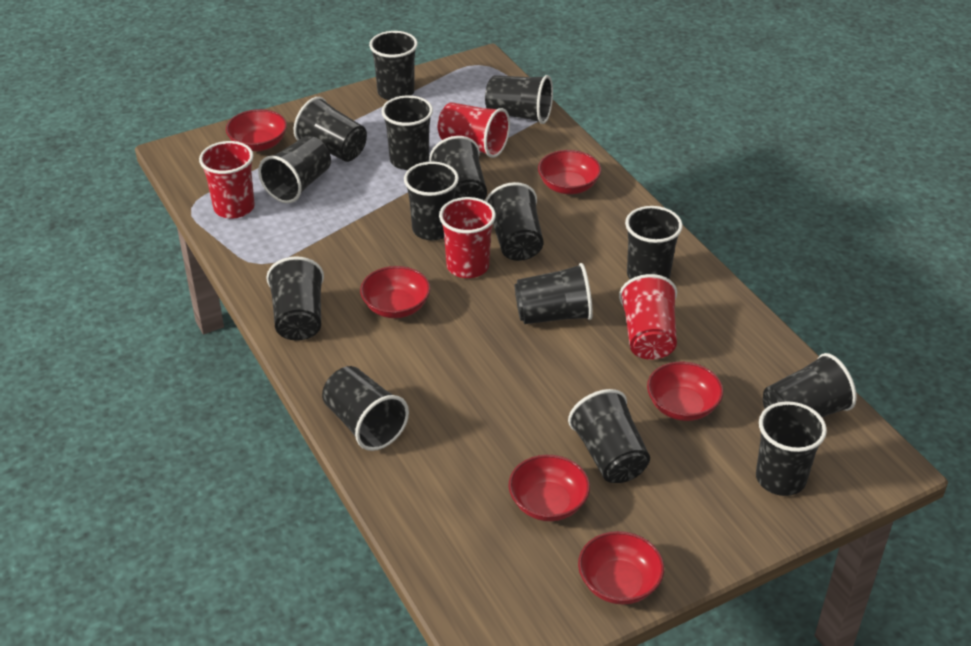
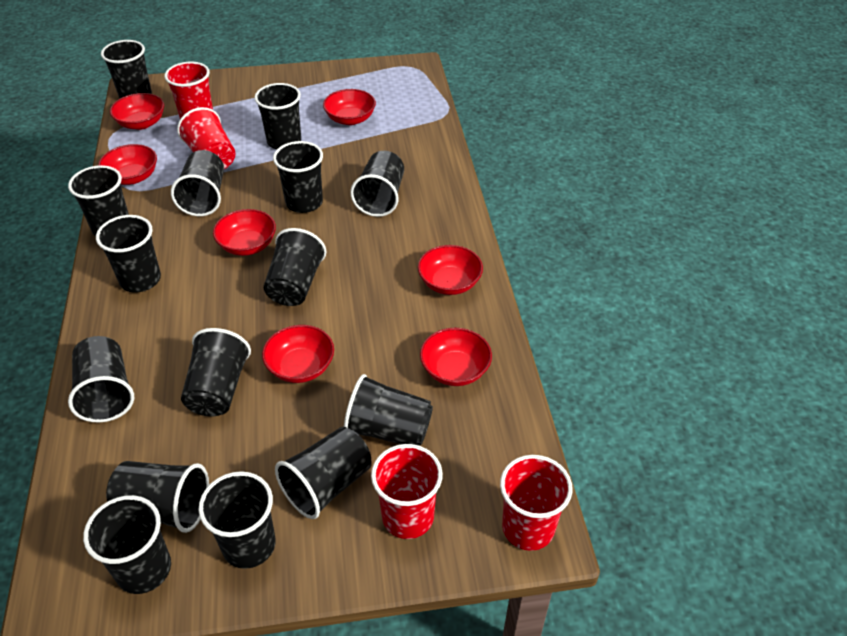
red bowl: 6 -> 7

